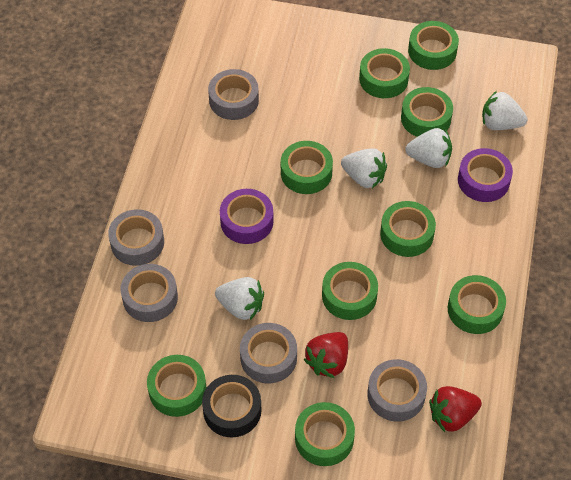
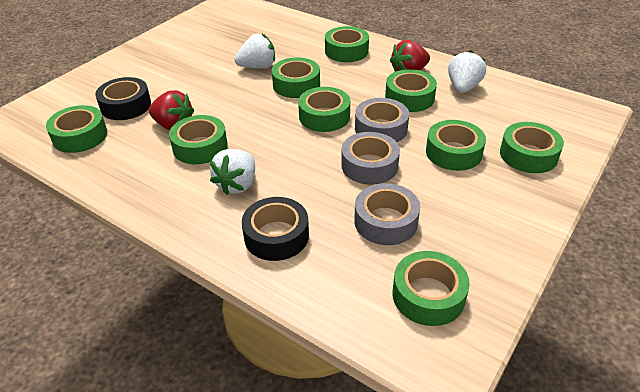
black tape: 1 -> 2
grey tape: 5 -> 3
purple tape: 2 -> 0
white strawberry: 4 -> 3

